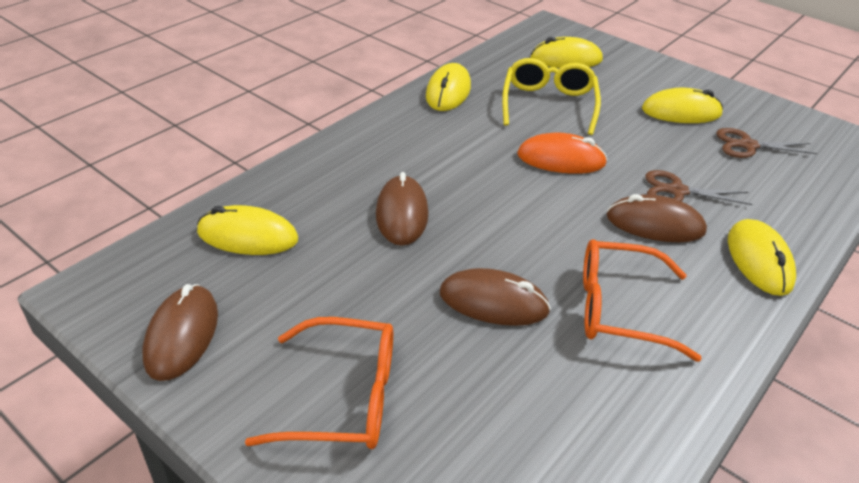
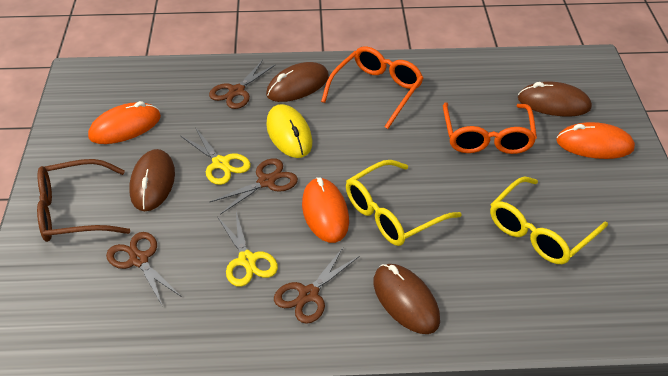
brown glasses: 0 -> 1
brown scissors: 2 -> 4
orange mouse: 1 -> 3
yellow glasses: 1 -> 2
yellow mouse: 5 -> 1
yellow scissors: 0 -> 2

